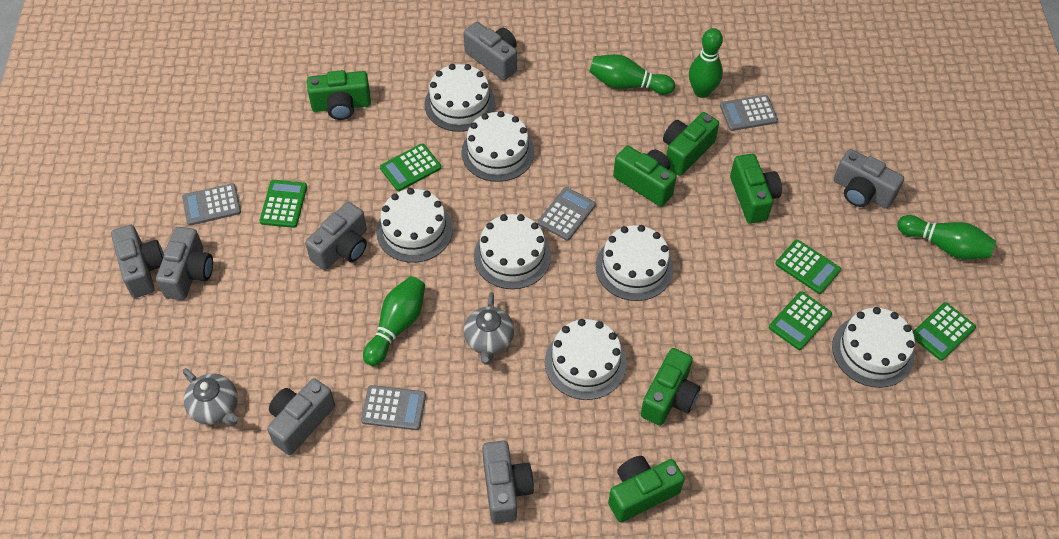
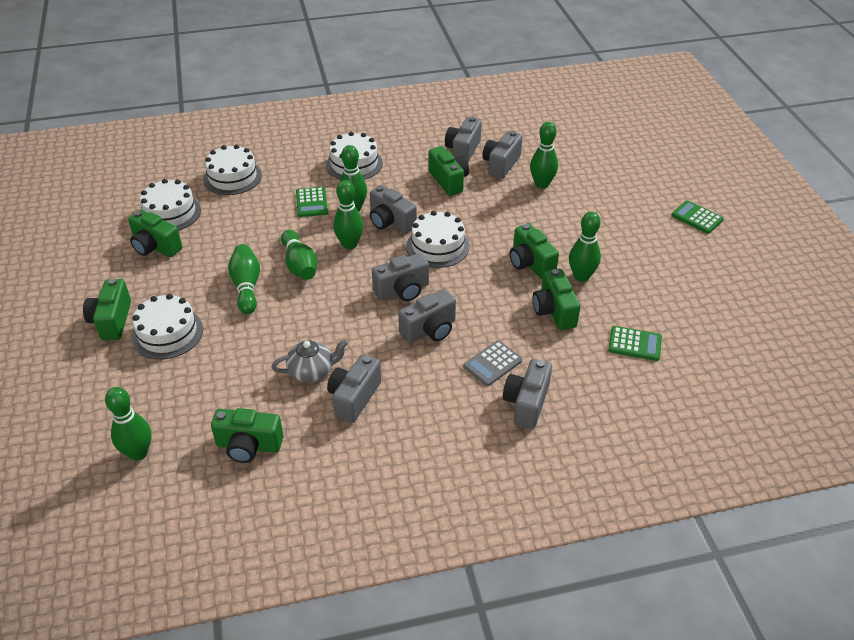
green bowling pin: 4 -> 7
green calculator: 5 -> 3
grey calculator: 4 -> 1
grey teapot: 2 -> 1
white cake: 7 -> 5

